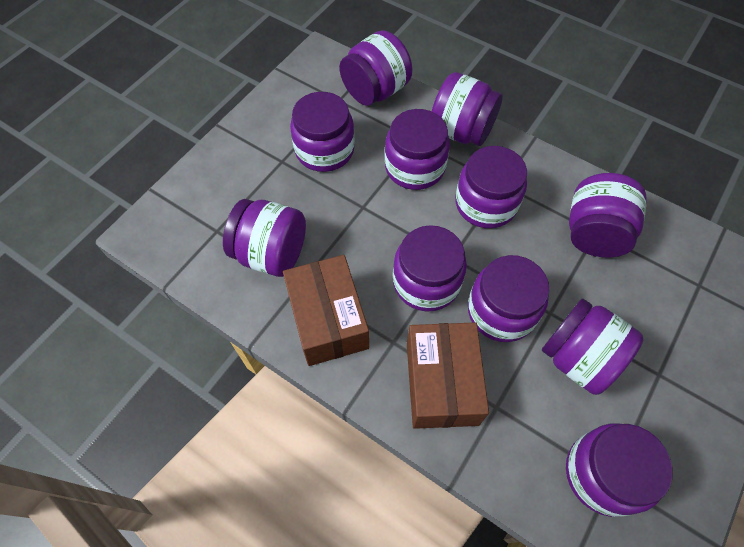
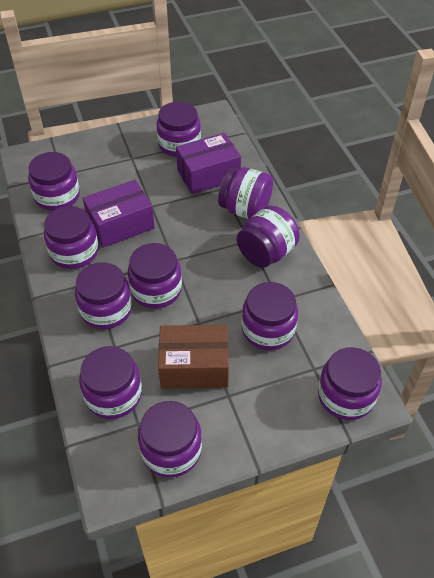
brown box: 2 -> 1
purple box: 0 -> 2

